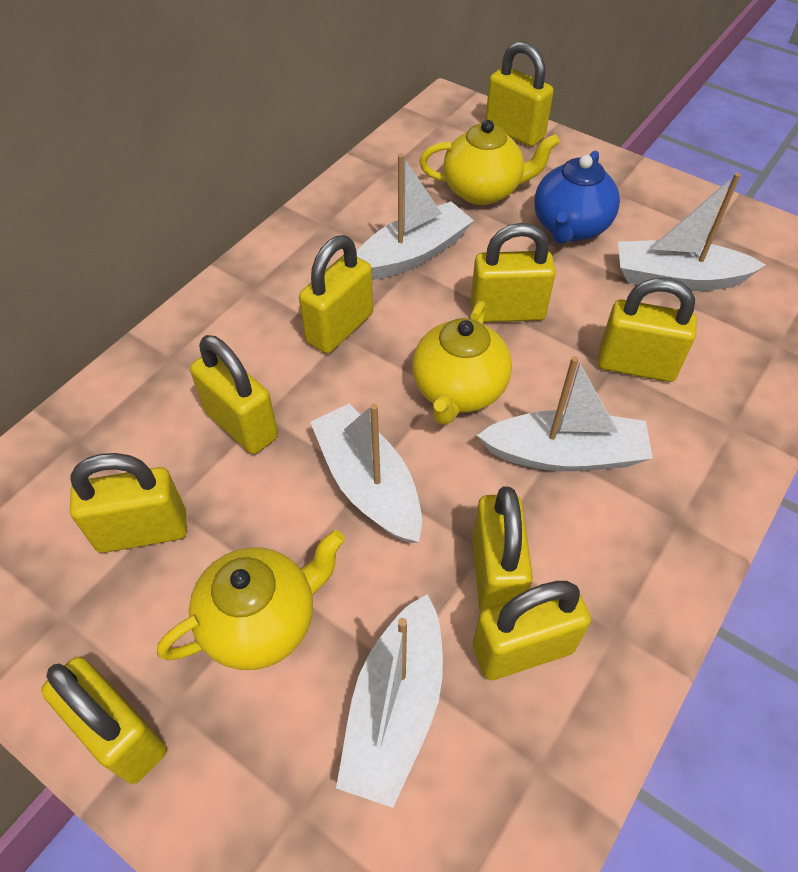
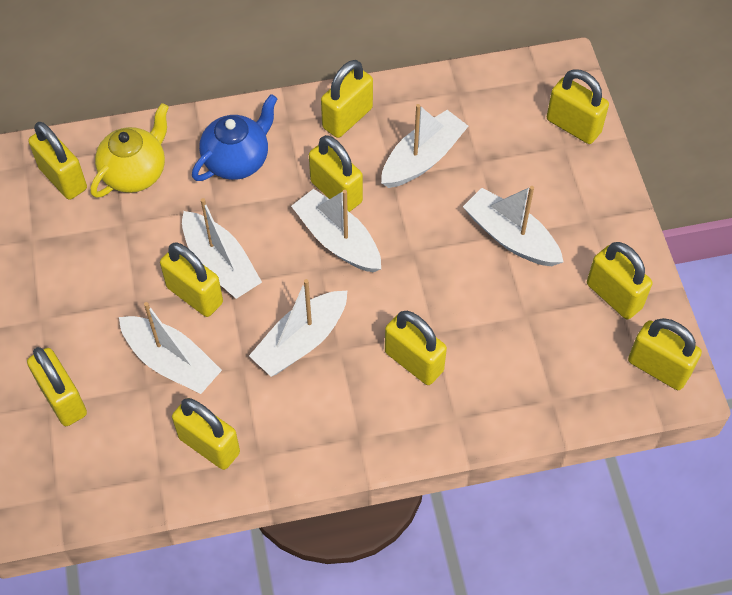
white boat: 5 -> 6
yellow padlock: 9 -> 10
yellow teapot: 3 -> 1

